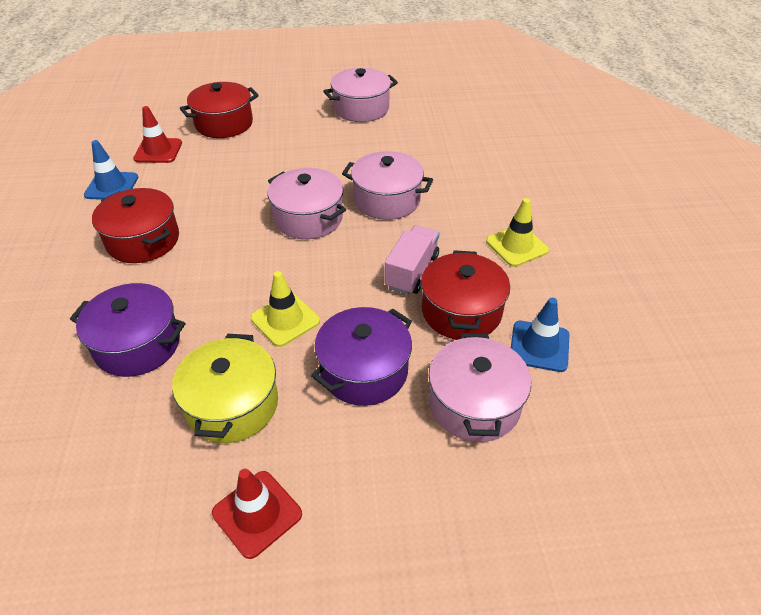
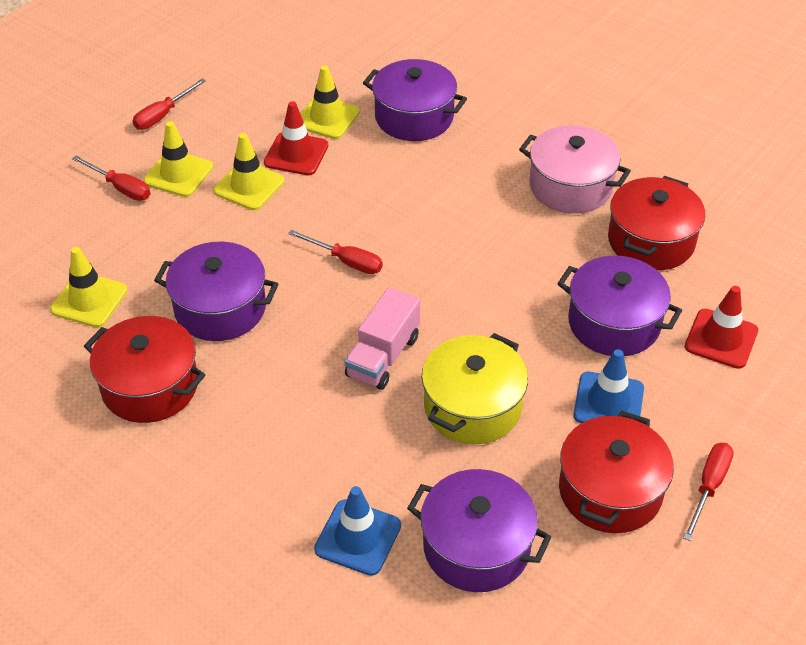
pink pot: 4 -> 1
purple pot: 2 -> 4
red screwdriver: 0 -> 4
yellow traffic cone: 2 -> 4

